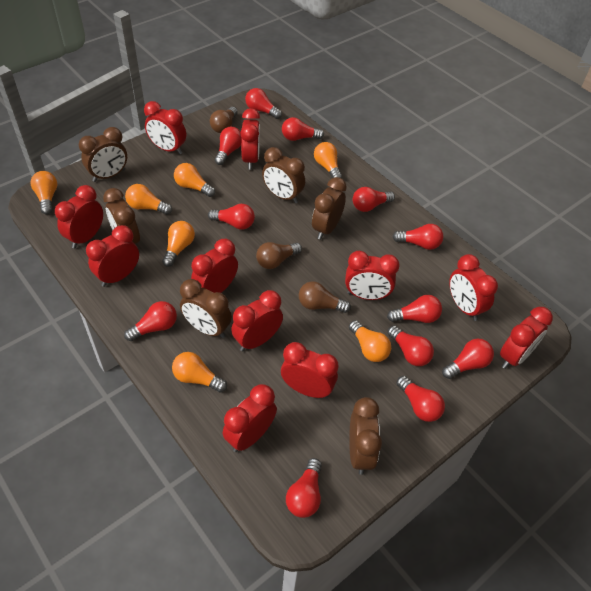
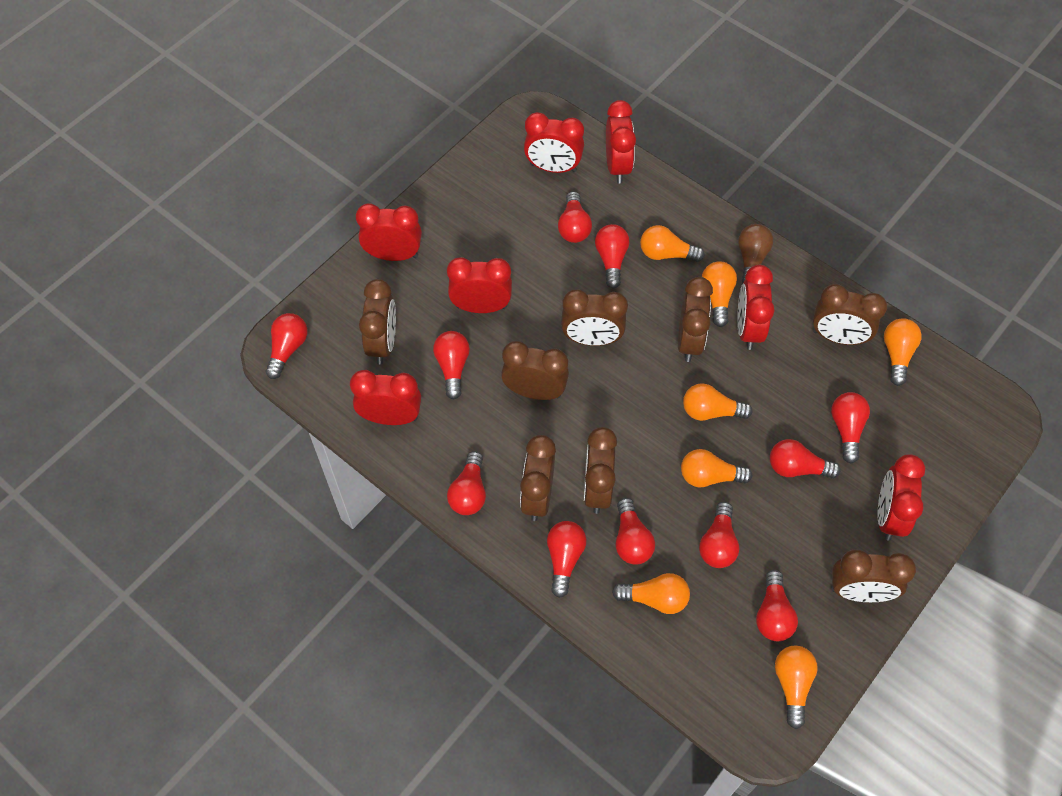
brown clock: 6 -> 8
brown light bulb: 3 -> 1
red clock: 11 -> 7
red light bulb: 12 -> 11

